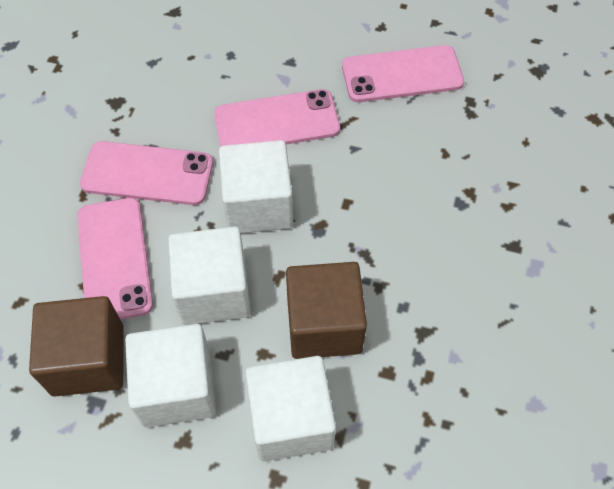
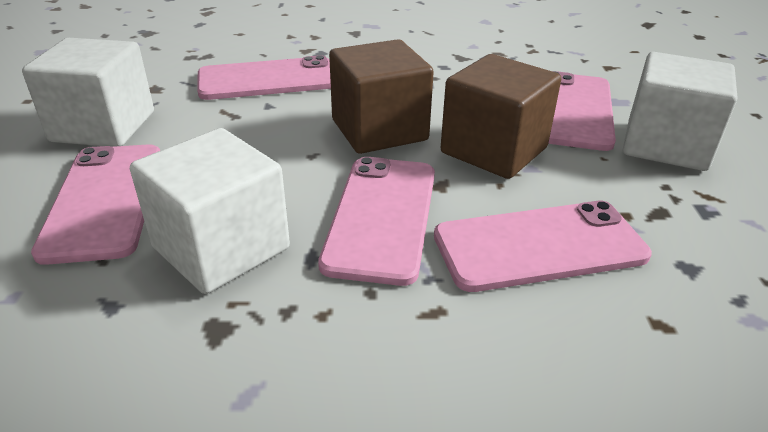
pink phone: 4 -> 5
white cube: 4 -> 3

